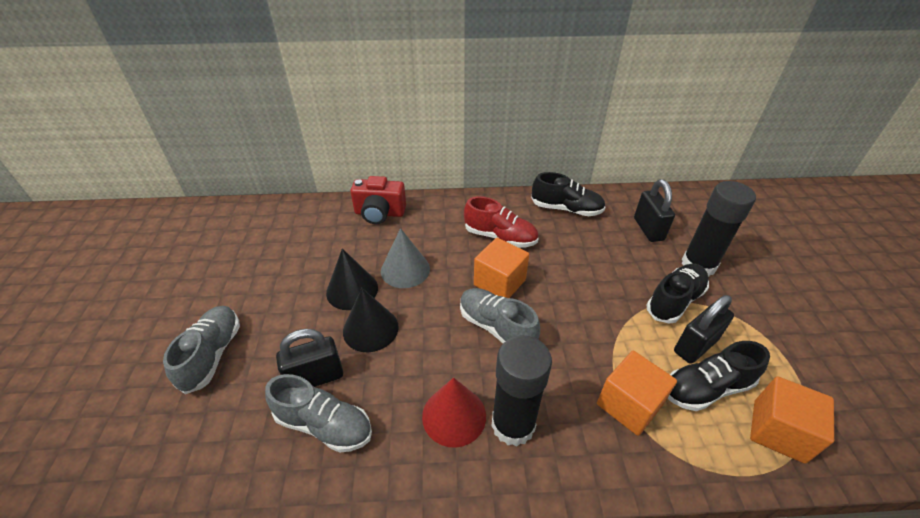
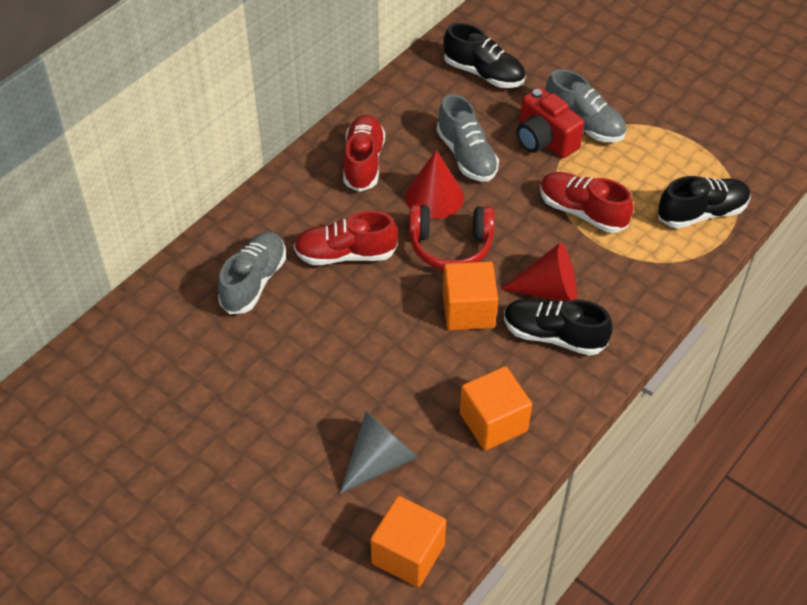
black cone: 2 -> 0
black glue stick: 2 -> 0
black padlock: 3 -> 0
red cone: 1 -> 2
red headphones: 0 -> 1
red shoe: 1 -> 3

